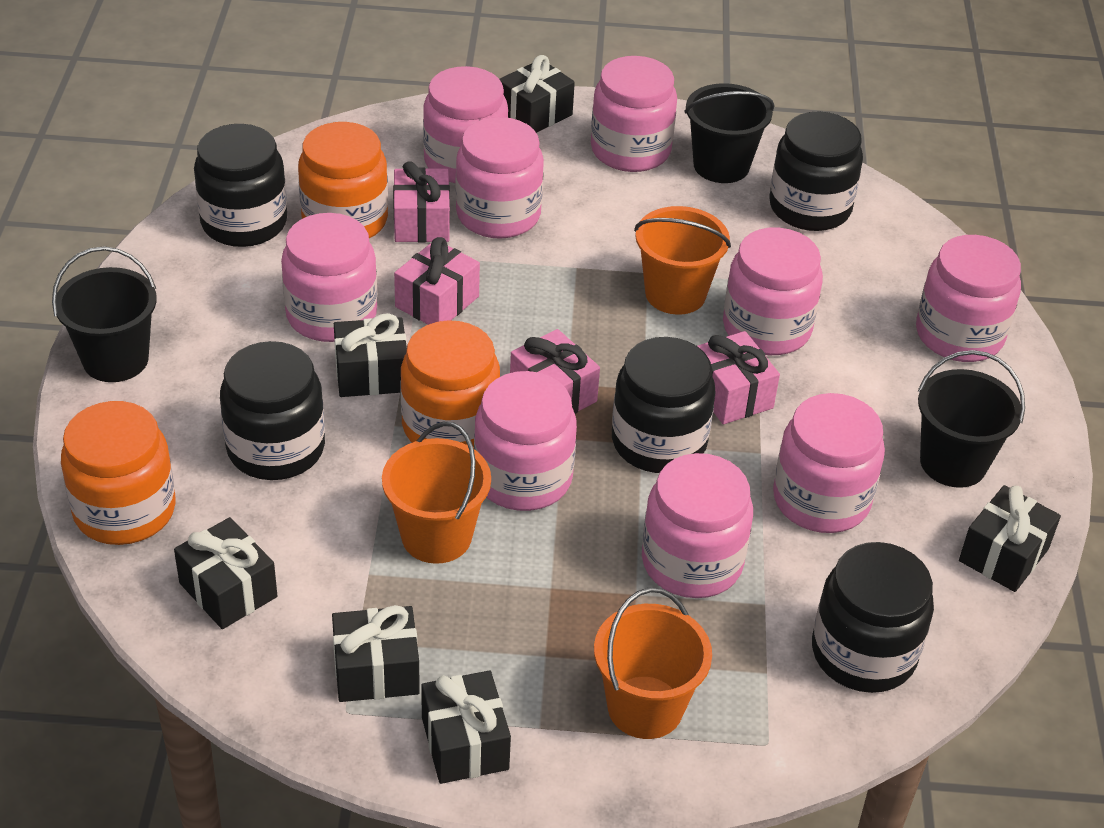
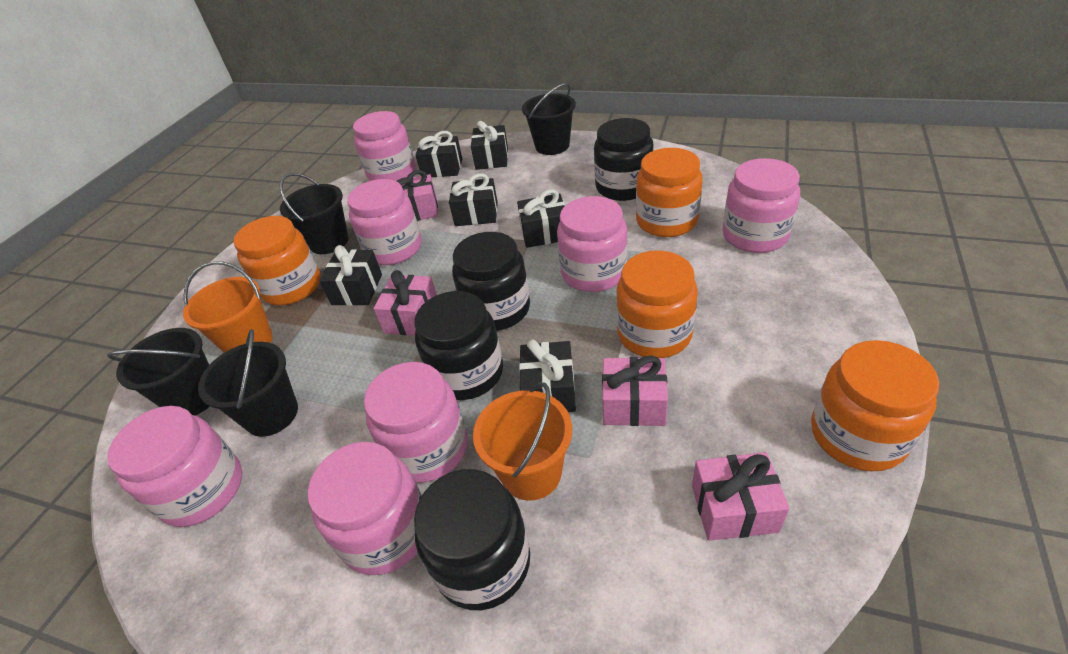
black bucket: 3 -> 4
black jar: 5 -> 4
orange bucket: 3 -> 2
orange jar: 3 -> 4
pink jar: 9 -> 7

